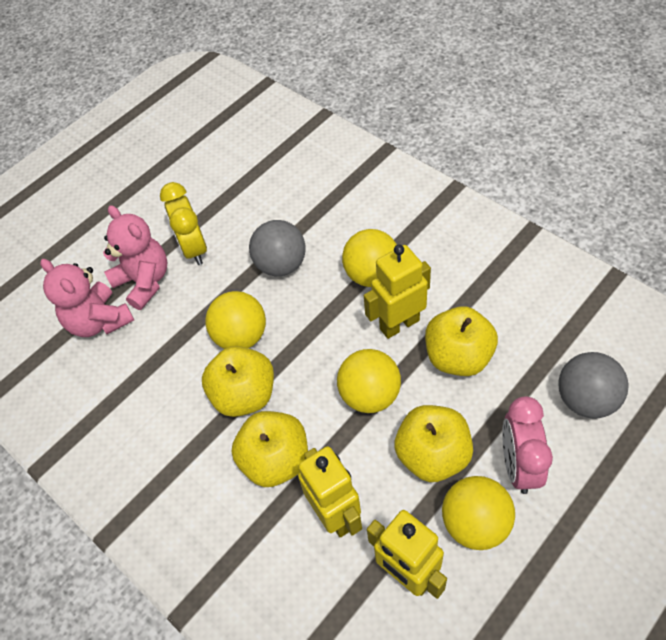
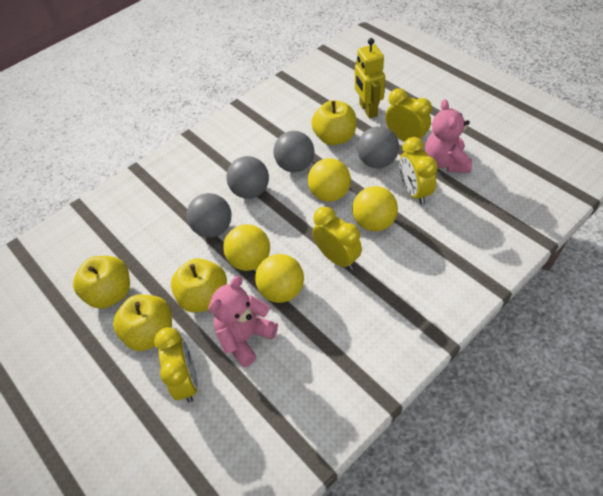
grey ball: 2 -> 4
pink clock: 1 -> 0
yellow clock: 1 -> 4
yellow robot: 3 -> 1

